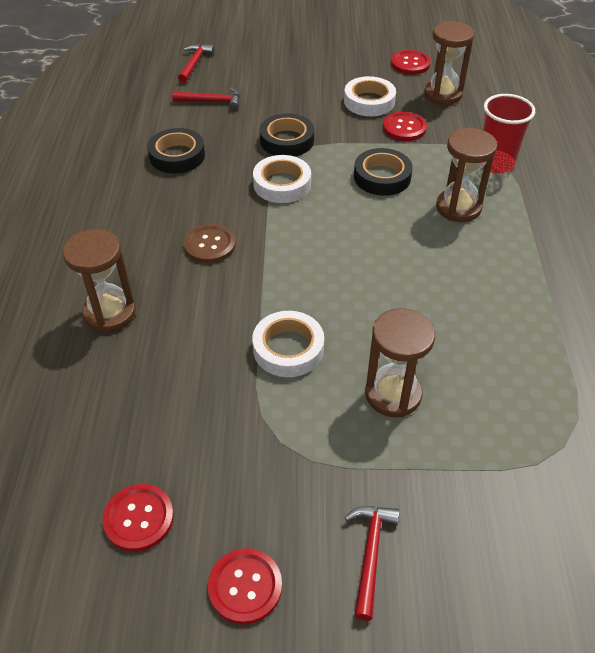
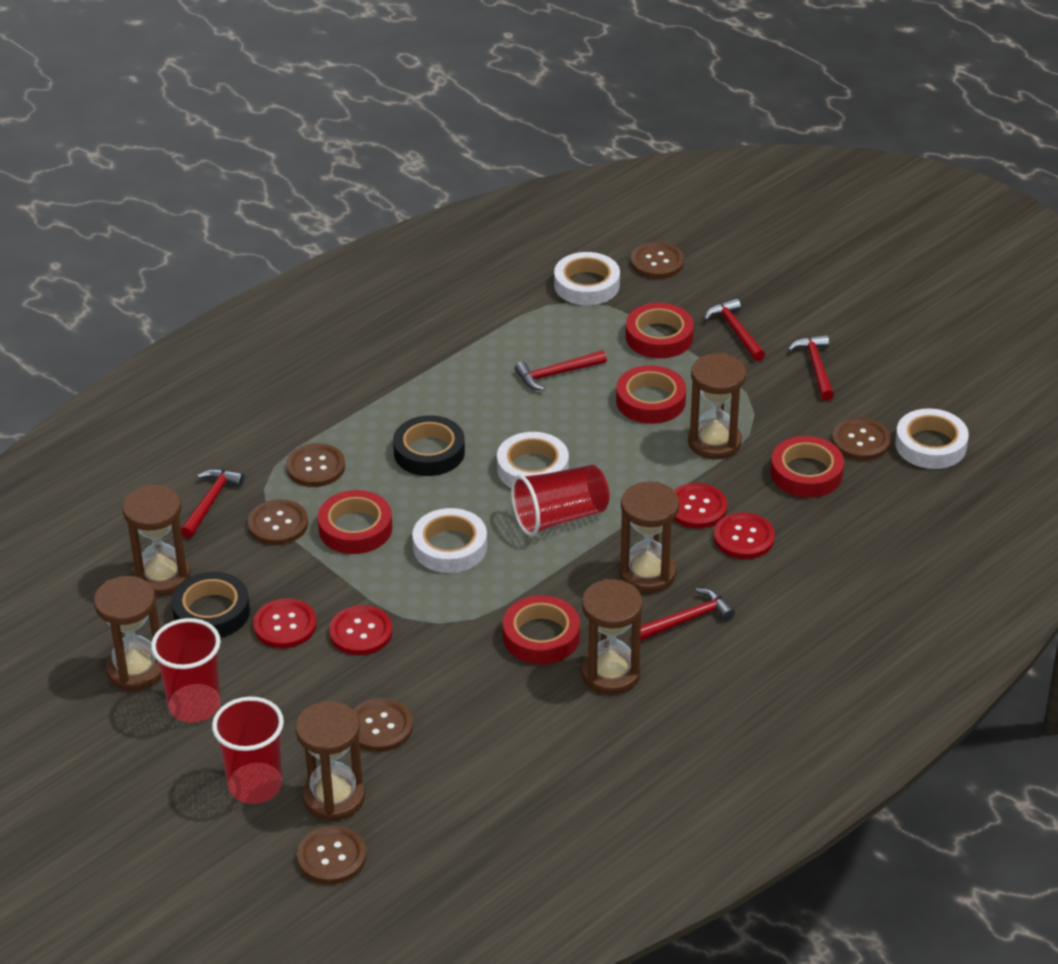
black tape: 3 -> 2
brown button: 1 -> 6
brown hourglass: 4 -> 6
red cup: 1 -> 3
red hammer: 3 -> 5
red tape: 0 -> 5
white tape: 3 -> 4

